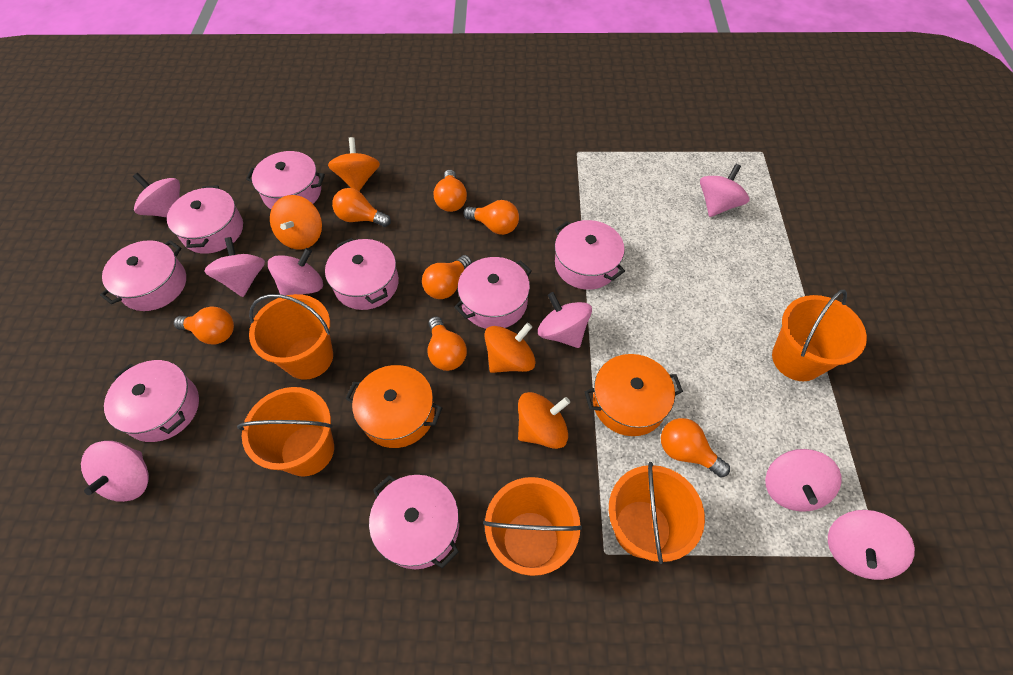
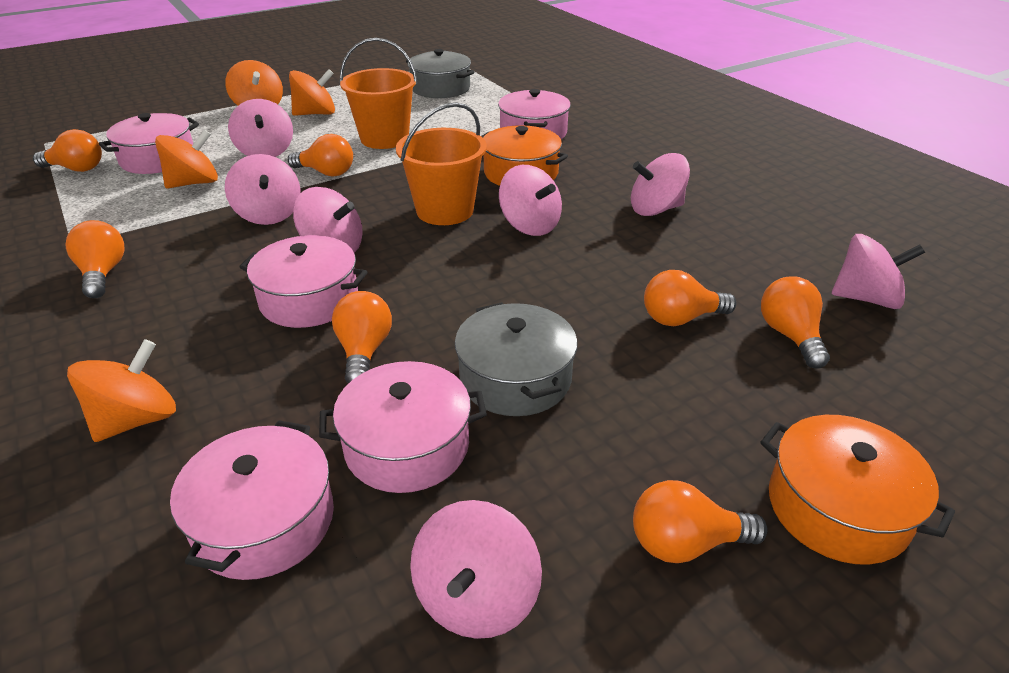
grey pot: 0 -> 2
orange bucket: 5 -> 2
pink pot: 8 -> 5
pink spinning top: 8 -> 7

